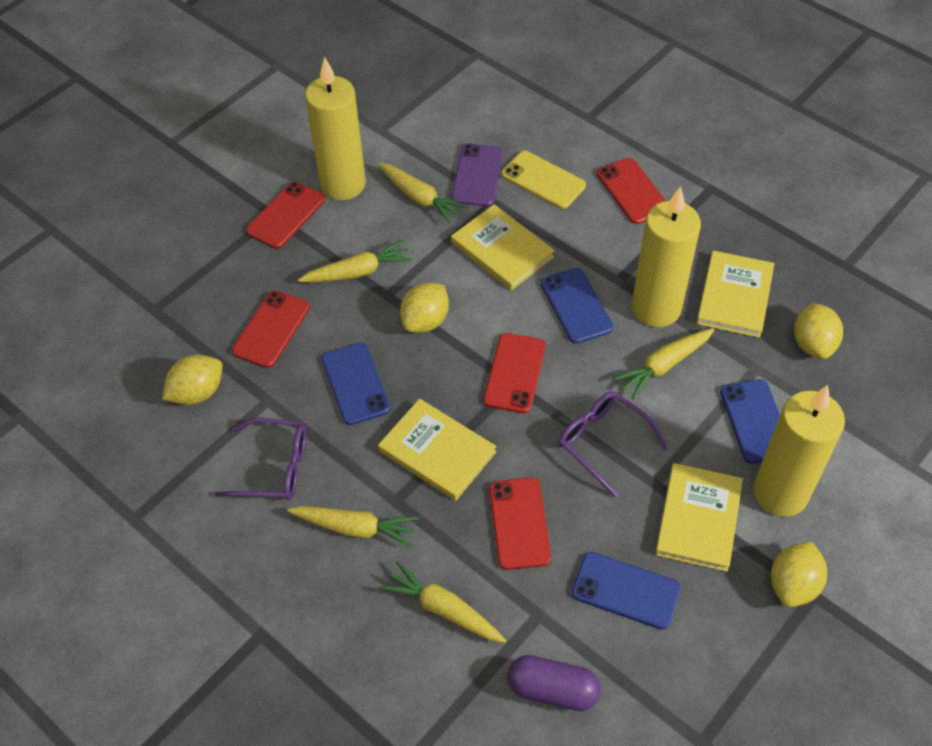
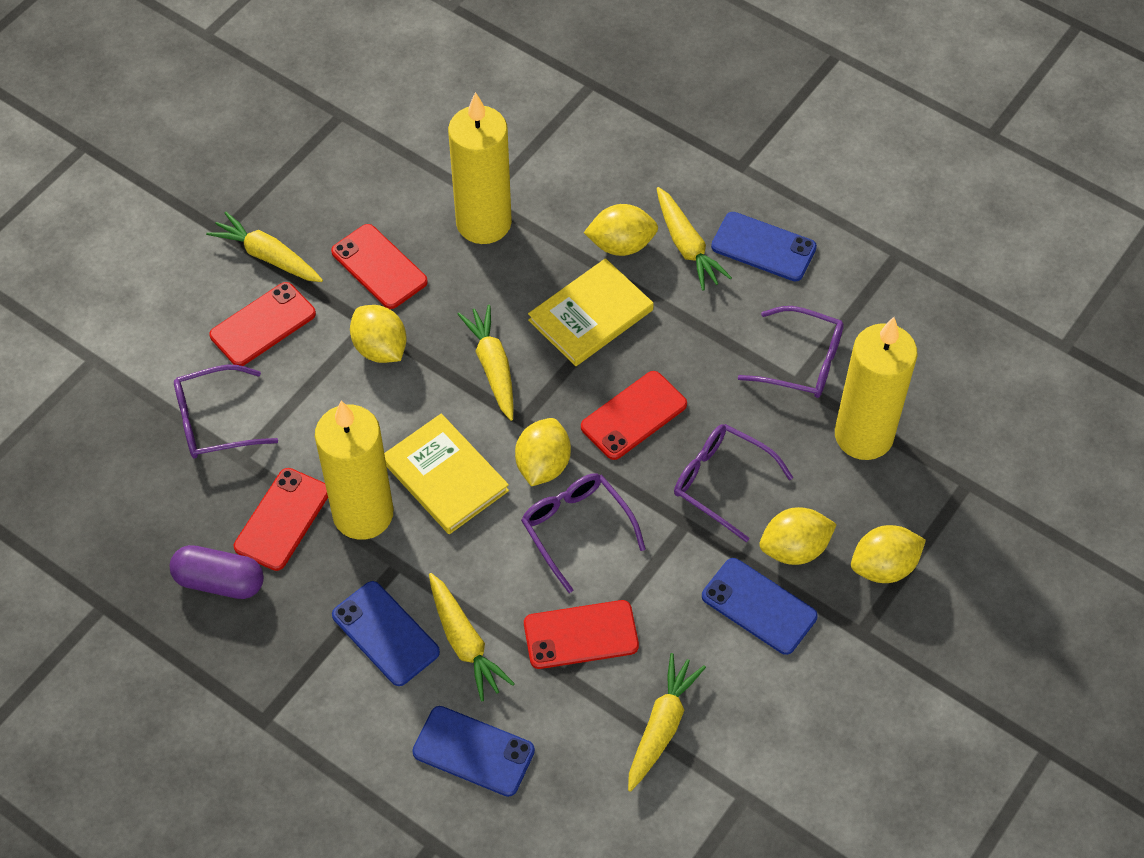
purple glasses: 2 -> 4
purple phone: 1 -> 0
yellow book: 4 -> 2
yellow lemon: 4 -> 5
yellow phone: 1 -> 0

